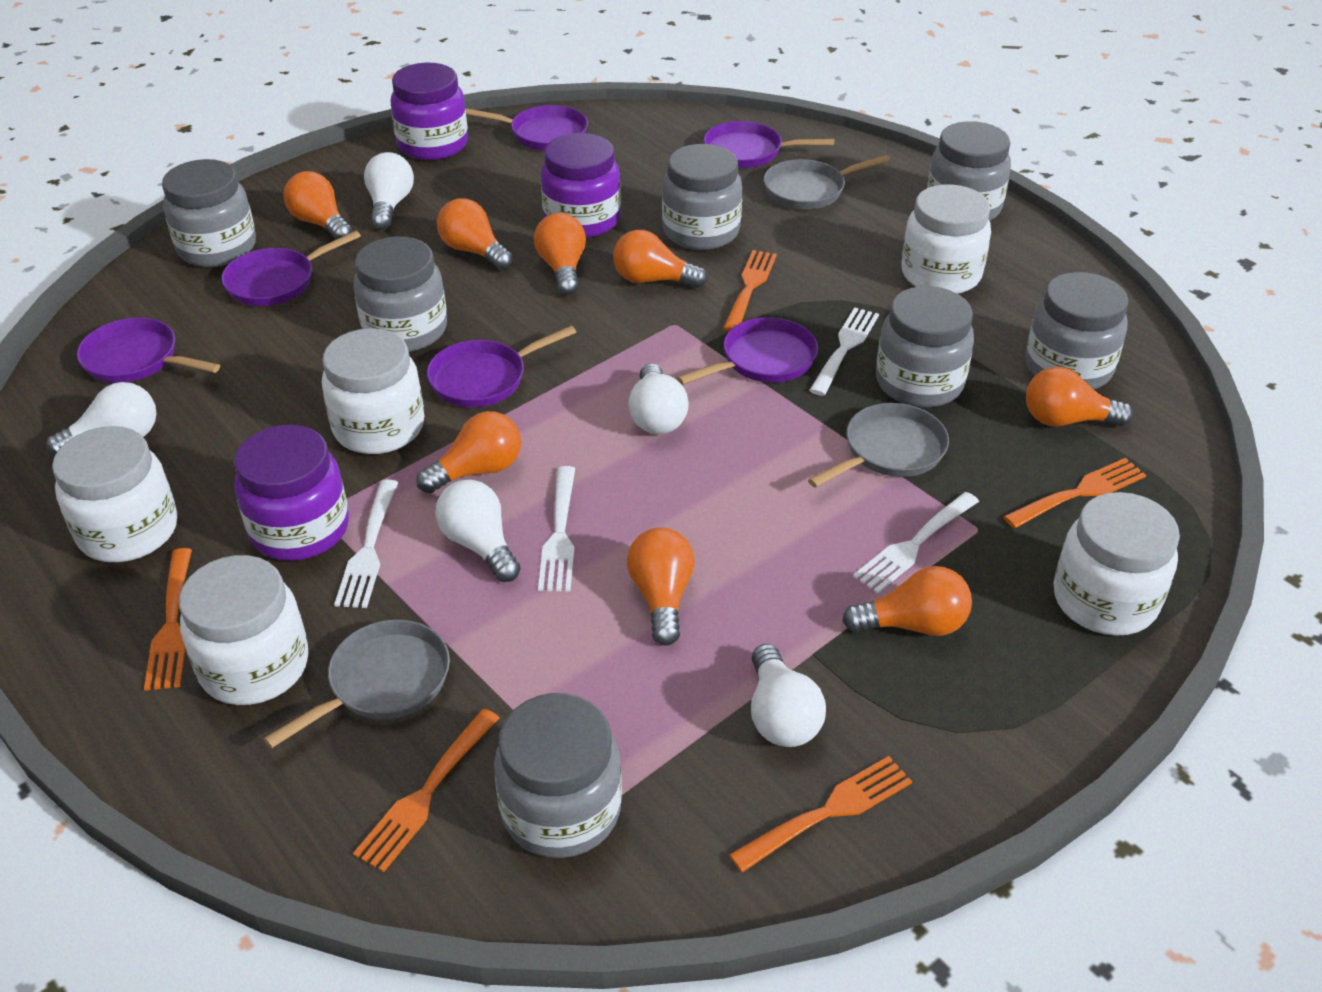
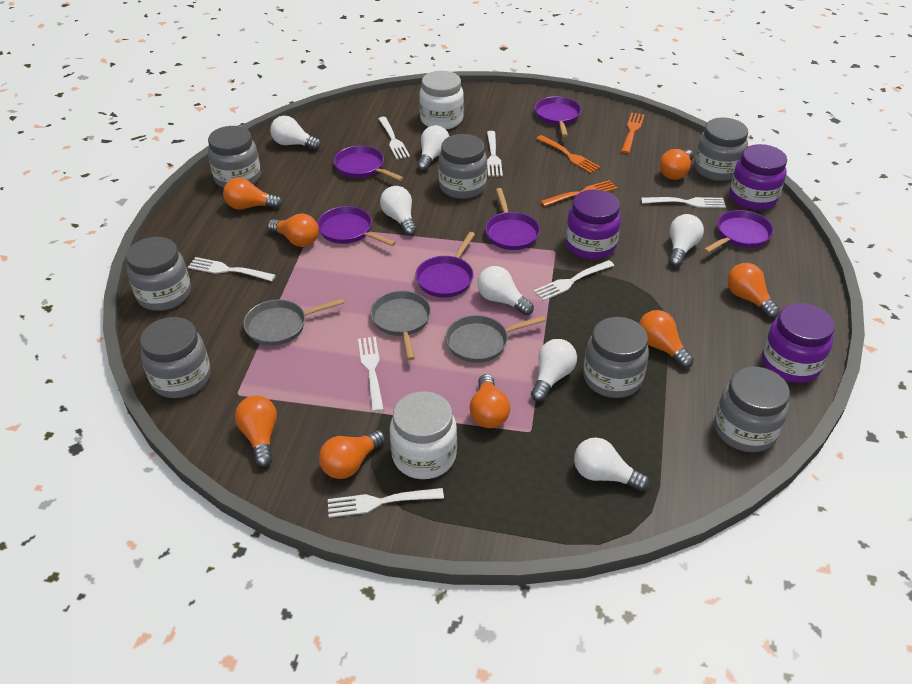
orange fork: 5 -> 3
white fork: 4 -> 7
white jar: 5 -> 2
white light bulb: 5 -> 7

